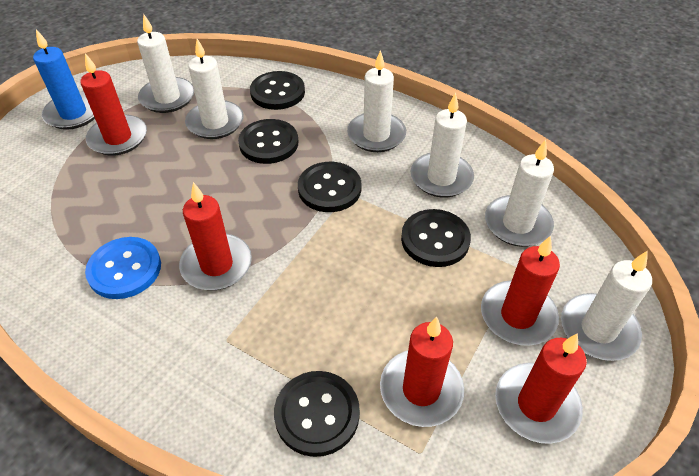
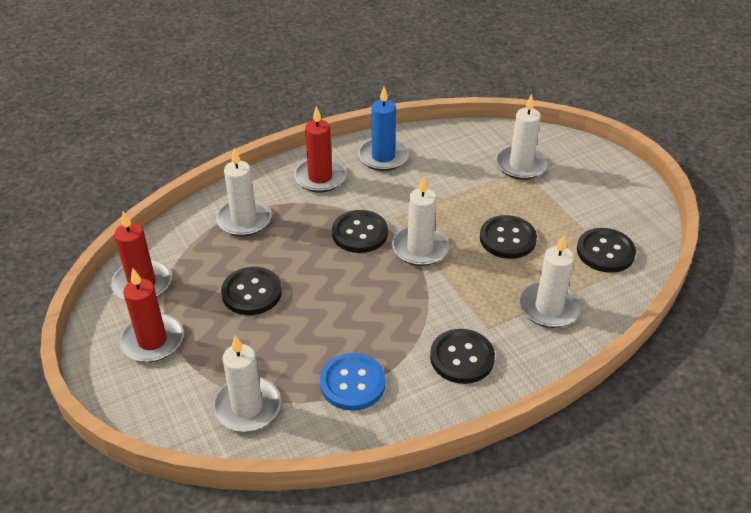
red candle: 5 -> 3
white candle: 6 -> 5

